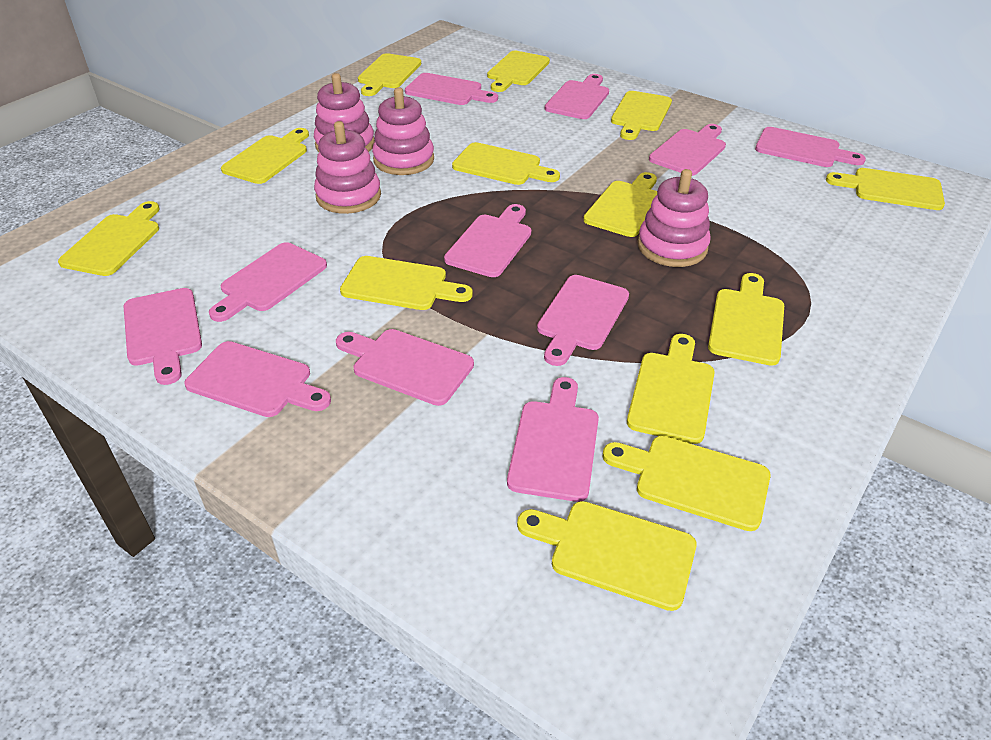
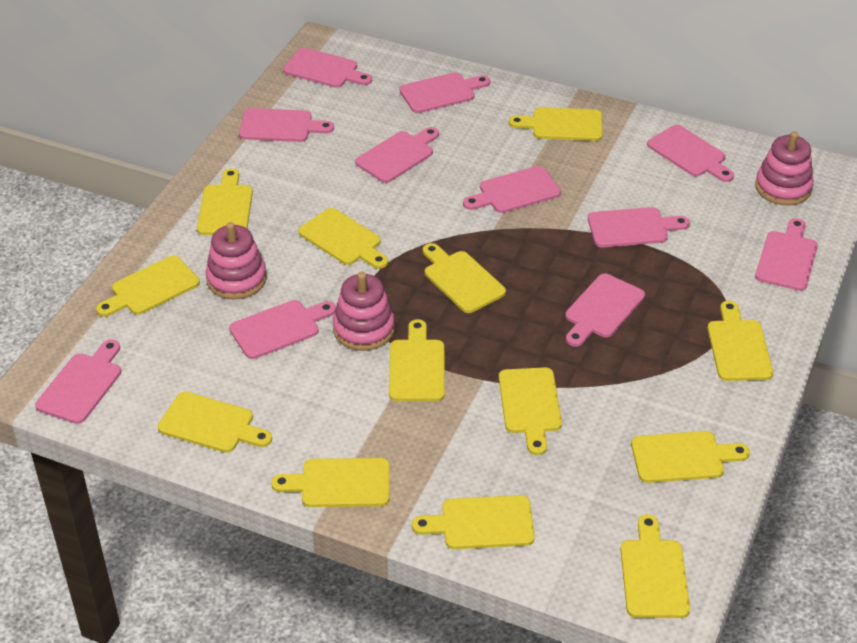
pink stacking toy: 4 -> 3

